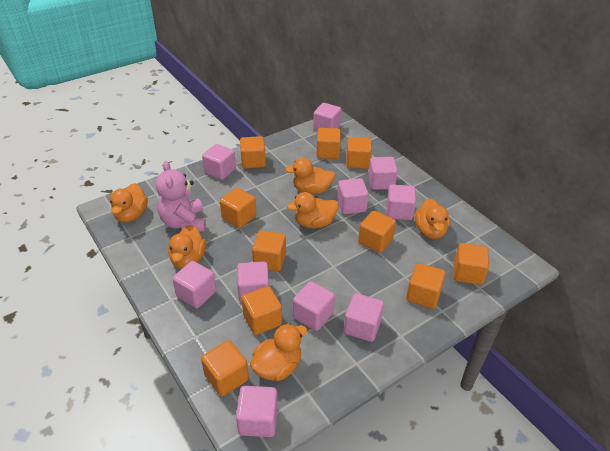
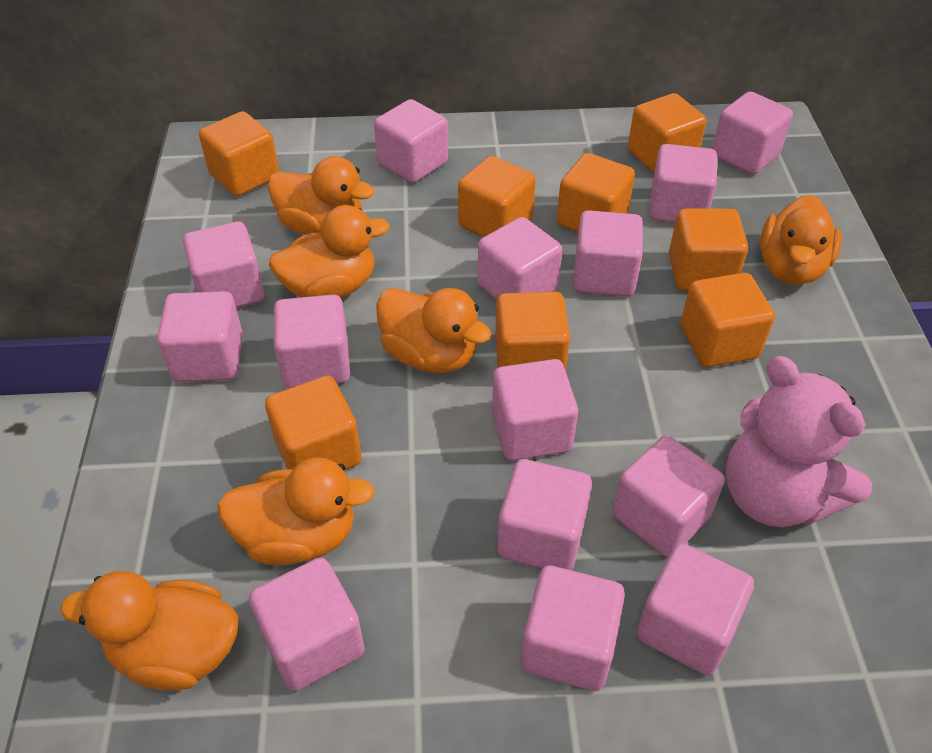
orange cube: 10 -> 8
pink cube: 10 -> 14

